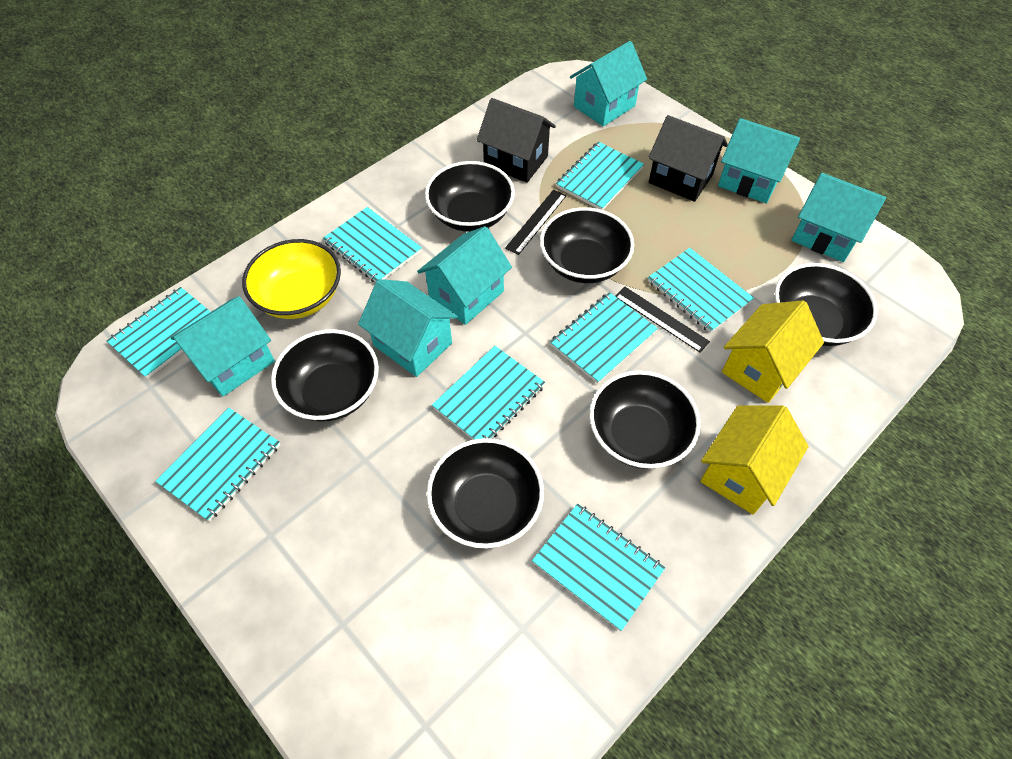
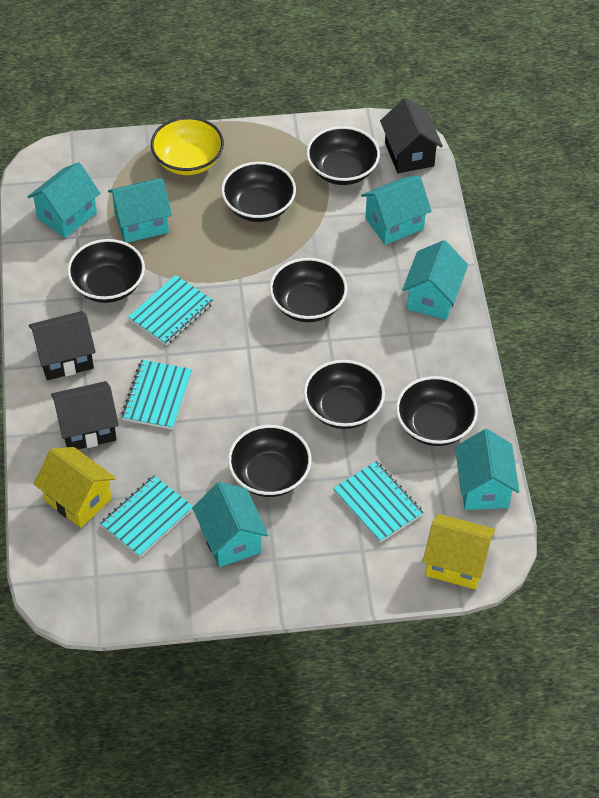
black bowl: 6 -> 7
black house: 2 -> 3
black ruler: 2 -> 0
turquoise notebook: 8 -> 4

